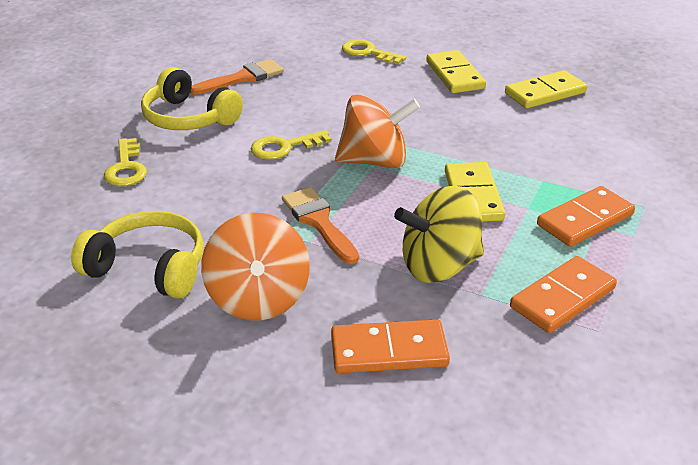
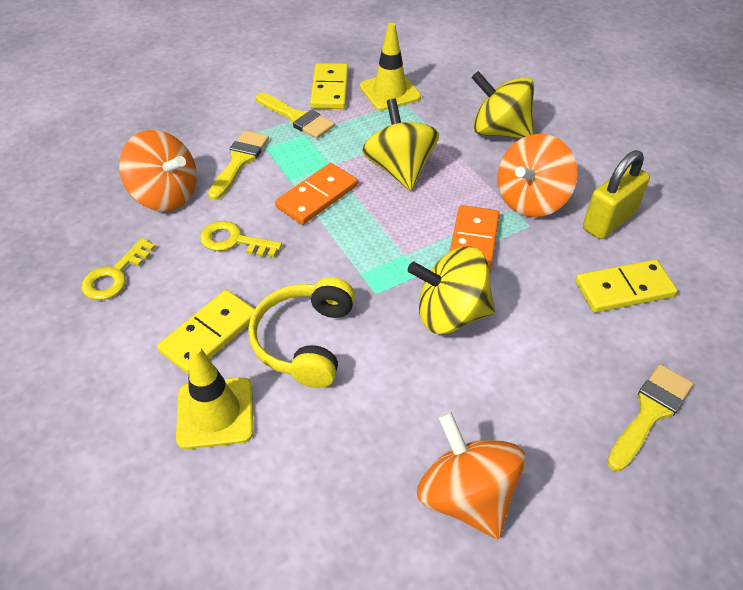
orange brush: 2 -> 0
orange domino: 3 -> 2
orange spinning top: 2 -> 3
yellow brush: 0 -> 3
yellow headphones: 2 -> 1
yellow key: 3 -> 2
yellow padlock: 0 -> 1
yellow spinning top: 1 -> 3
yellow traffic cone: 0 -> 2

